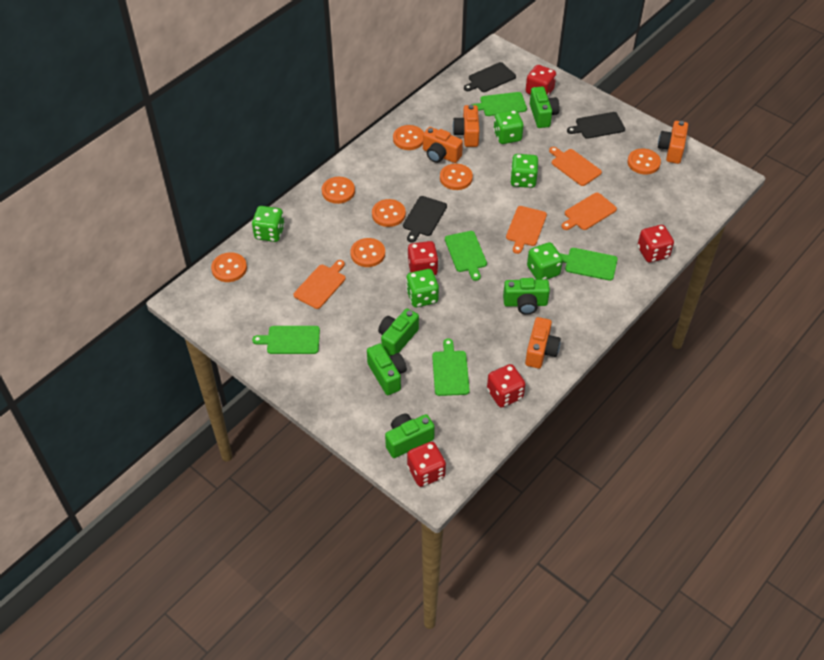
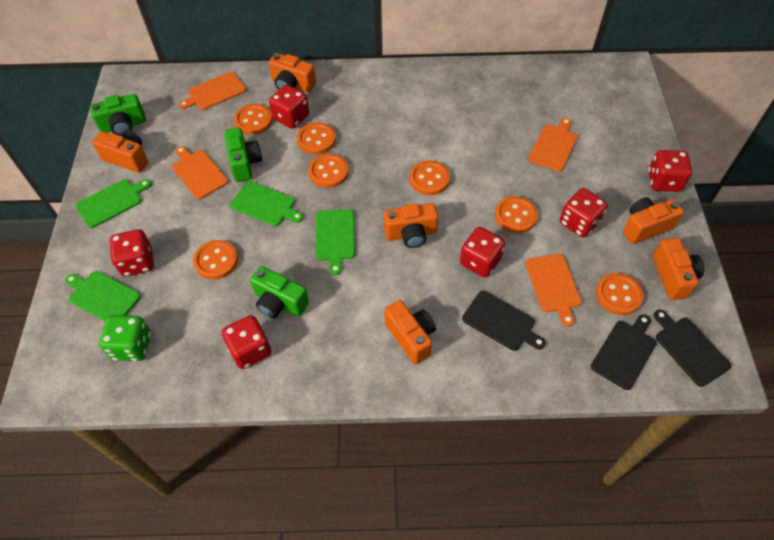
green camera: 5 -> 3
green cutting board: 5 -> 4
green dice: 5 -> 1
orange camera: 4 -> 6
red dice: 5 -> 6

